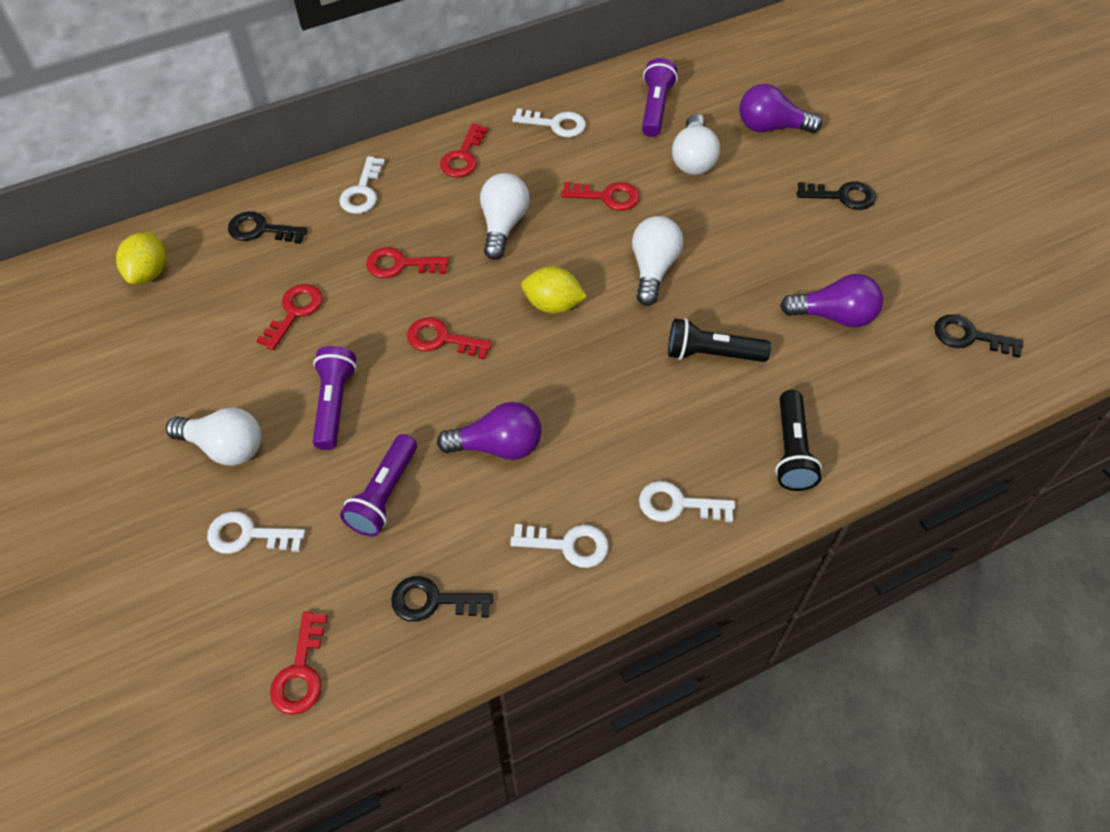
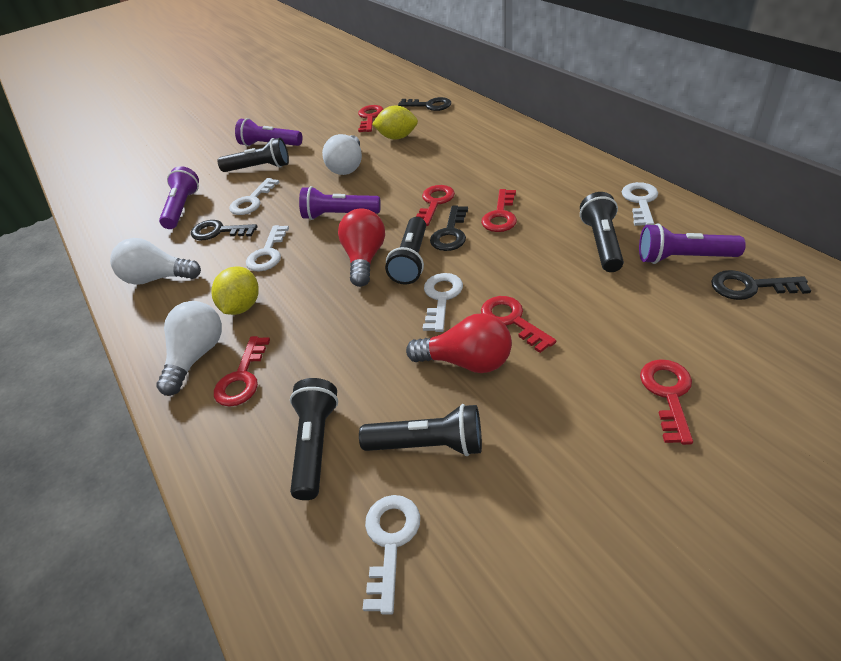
black flashlight: 2 -> 5
purple flashlight: 3 -> 4
purple light bulb: 3 -> 0
red light bulb: 0 -> 2
white light bulb: 4 -> 3

